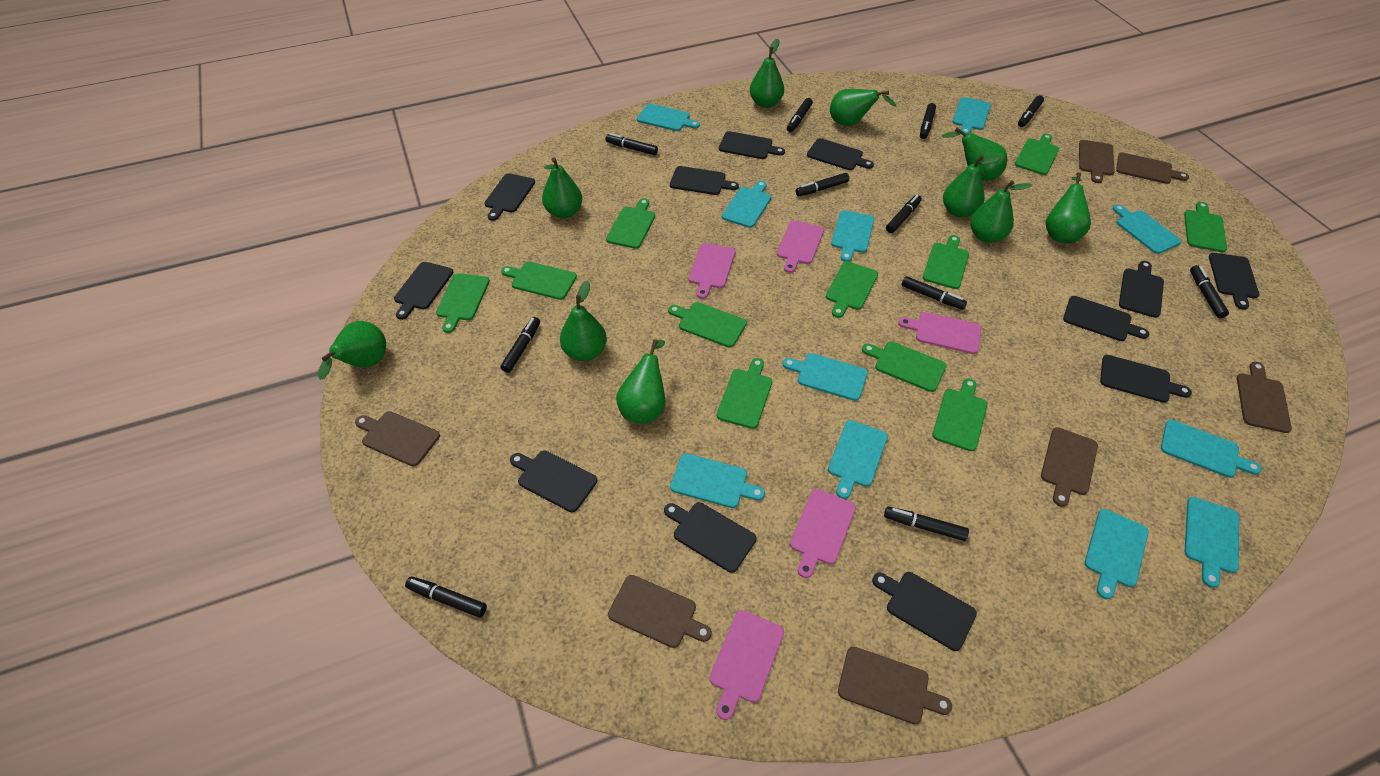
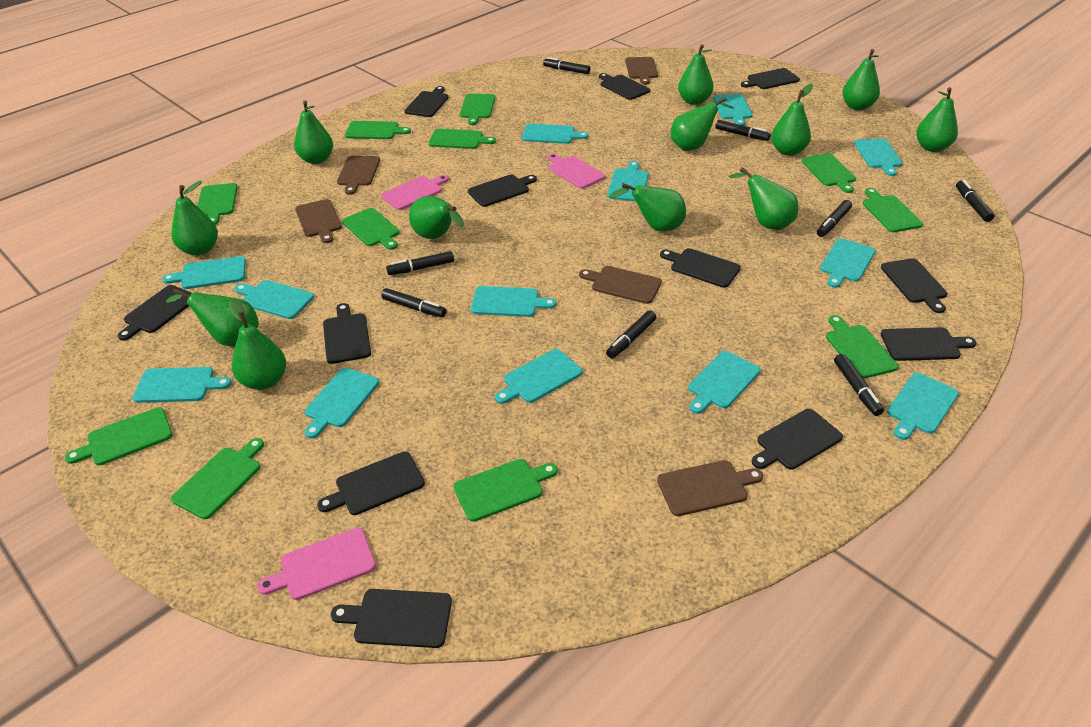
black marker: 11 -> 8
brown cutting board: 7 -> 5
green pear: 10 -> 12
pink cutting board: 5 -> 3
turquoise cutting board: 11 -> 13

